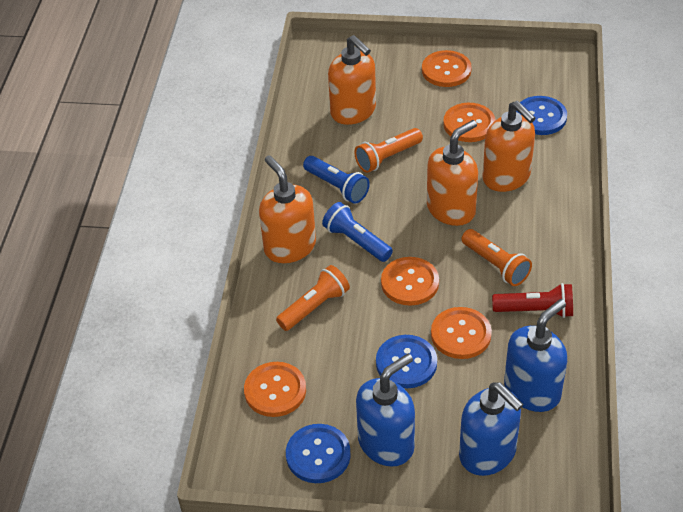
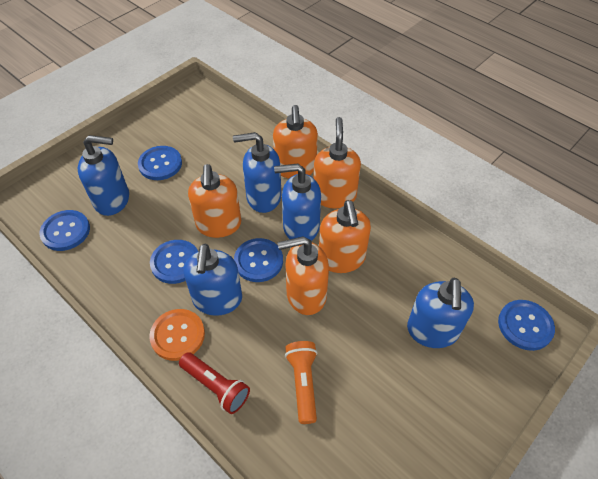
blue button: 3 -> 5
blue flashlight: 2 -> 0
blue soap dispenser: 3 -> 5
orange button: 5 -> 1
orange flashlight: 3 -> 1
orange soap dispenser: 4 -> 5

